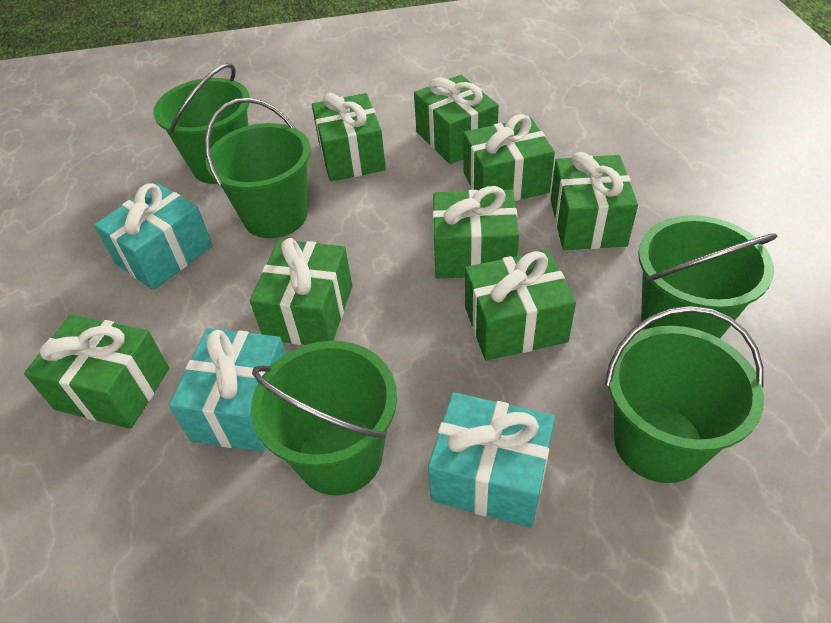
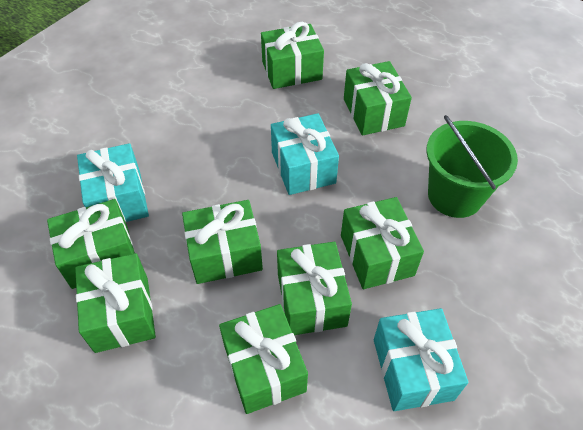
green bucket: 5 -> 1

